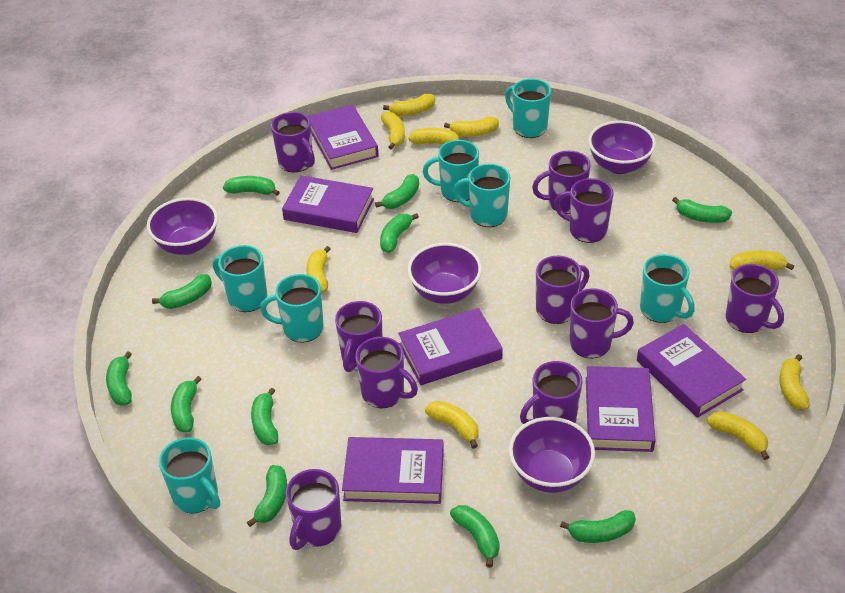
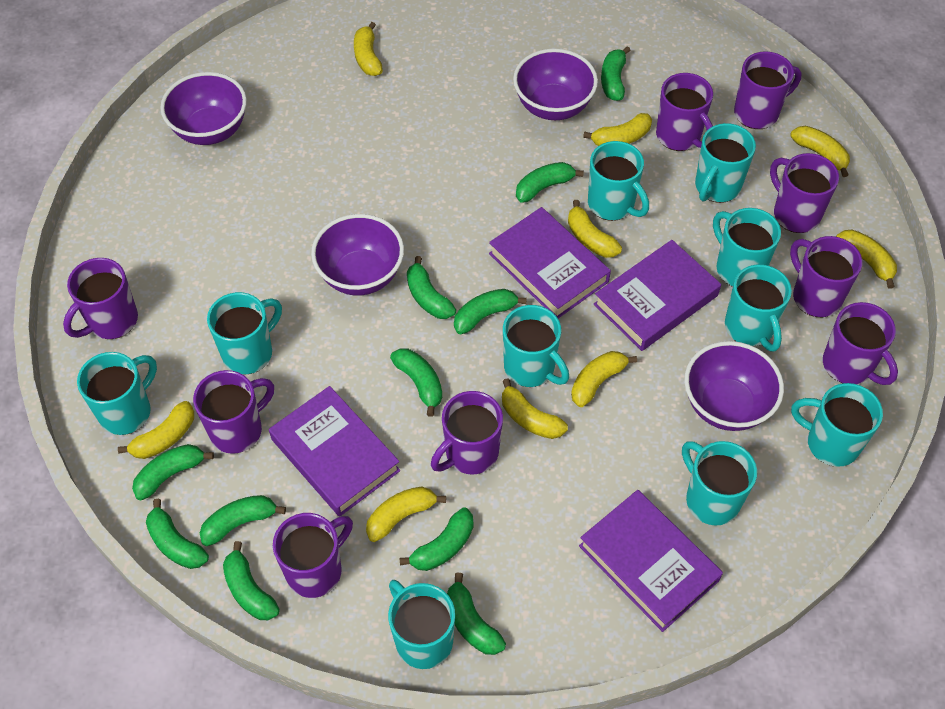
purple book: 6 -> 4
purple mug: 10 -> 9
turquoise mug: 7 -> 10

